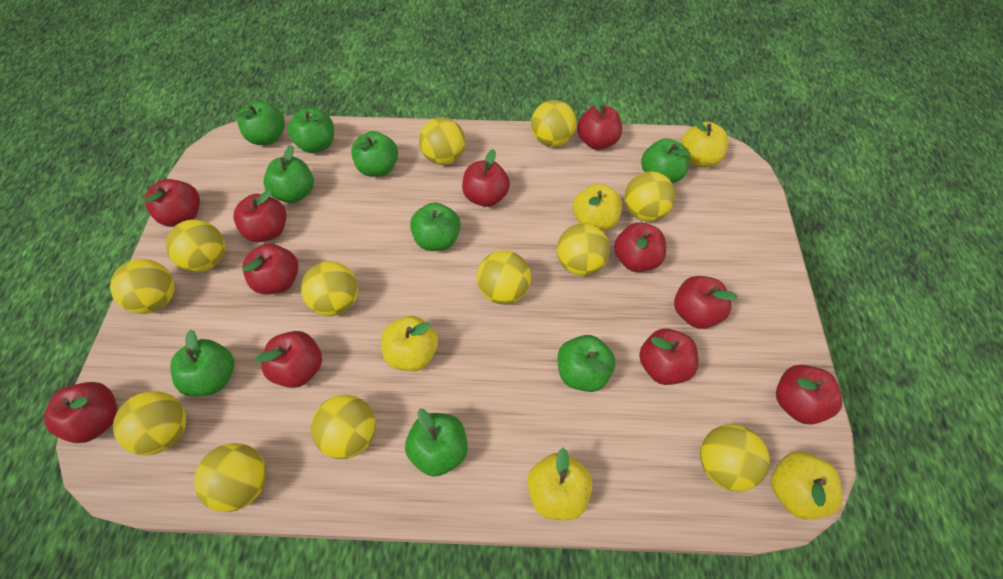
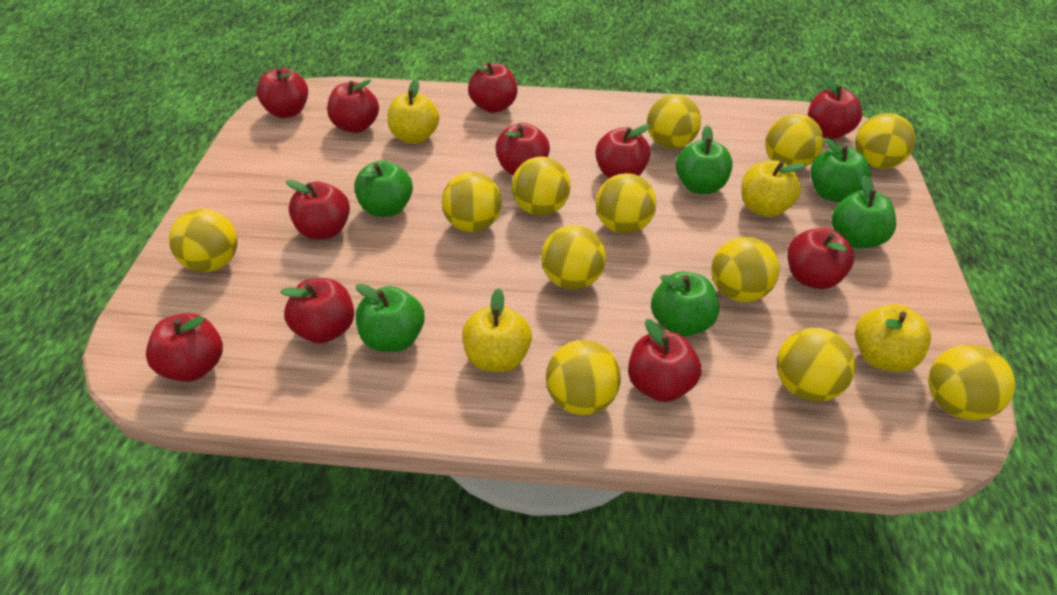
green apple: 9 -> 6
yellow apple: 5 -> 4

